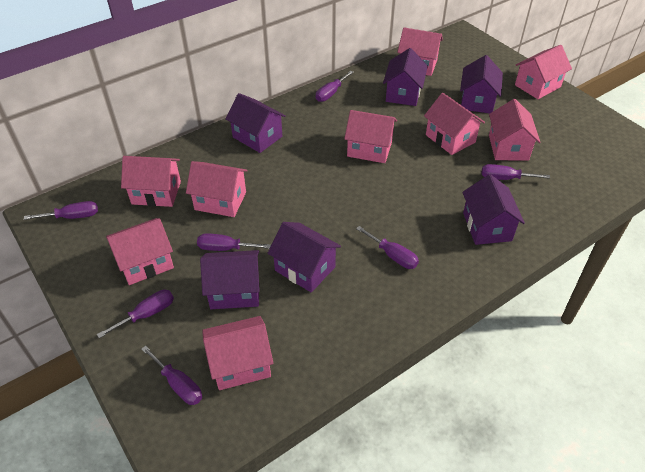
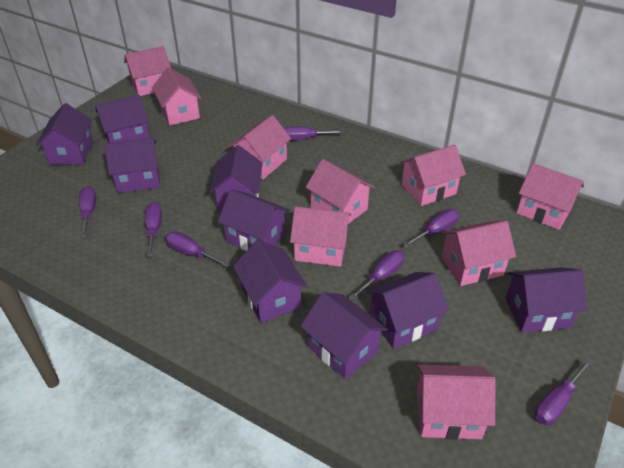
purple house: 6 -> 9

